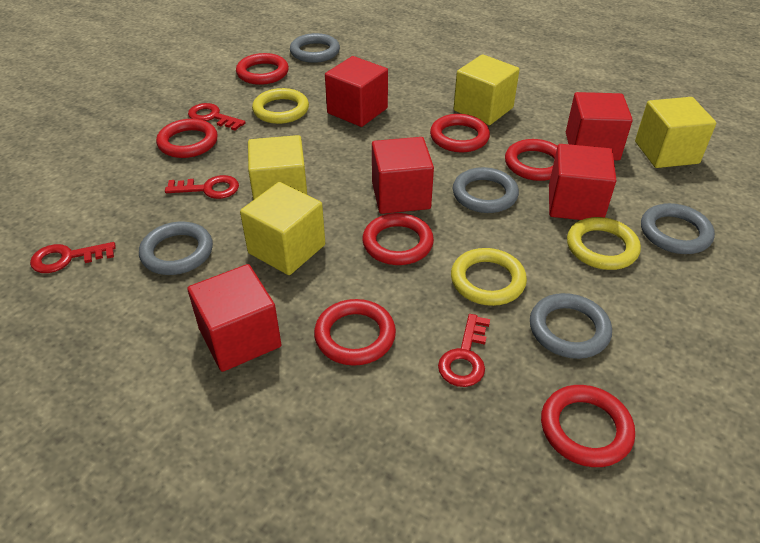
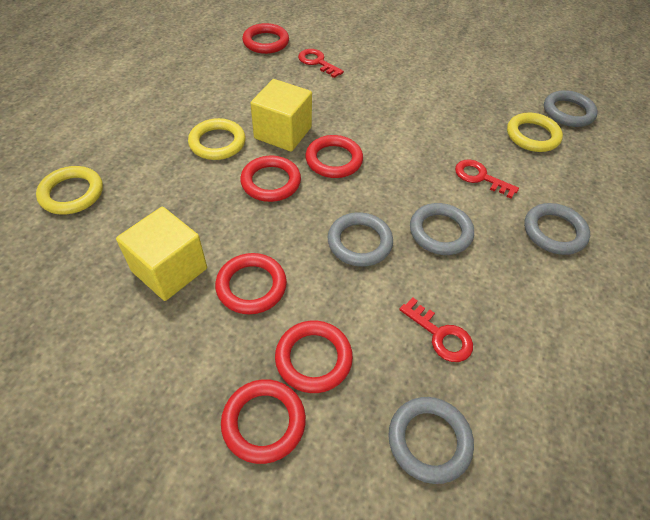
red cube: 5 -> 0
red key: 4 -> 3
red ring: 7 -> 6
yellow cube: 4 -> 2

